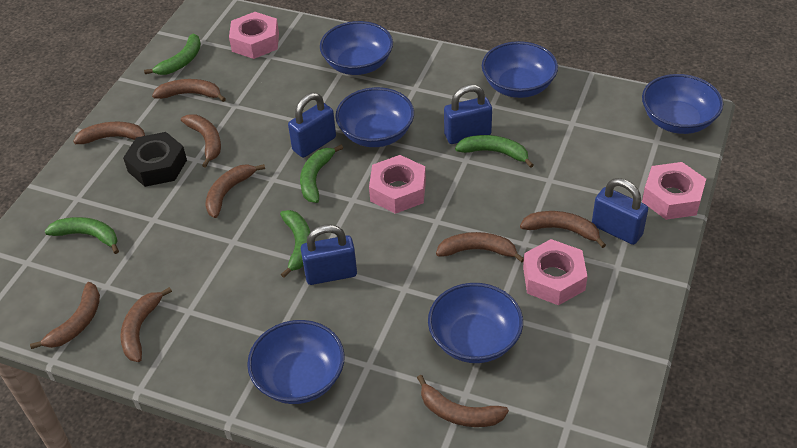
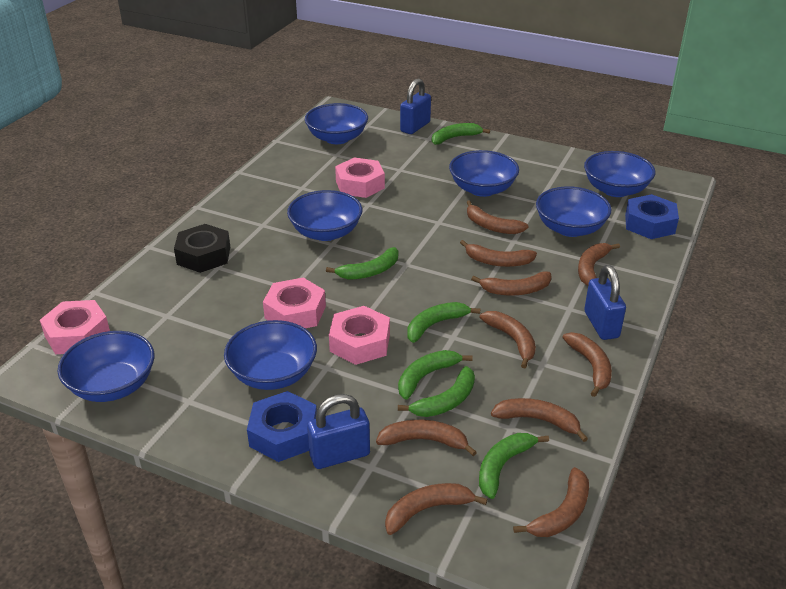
blue bowl: 6 -> 7
blue nut: 0 -> 2
blue padlock: 4 -> 3
brown banana: 9 -> 10
green banana: 5 -> 6

